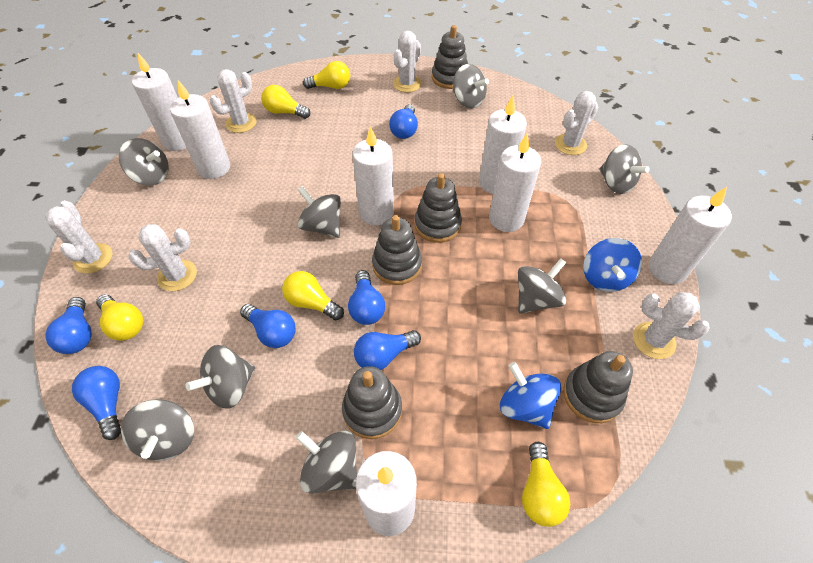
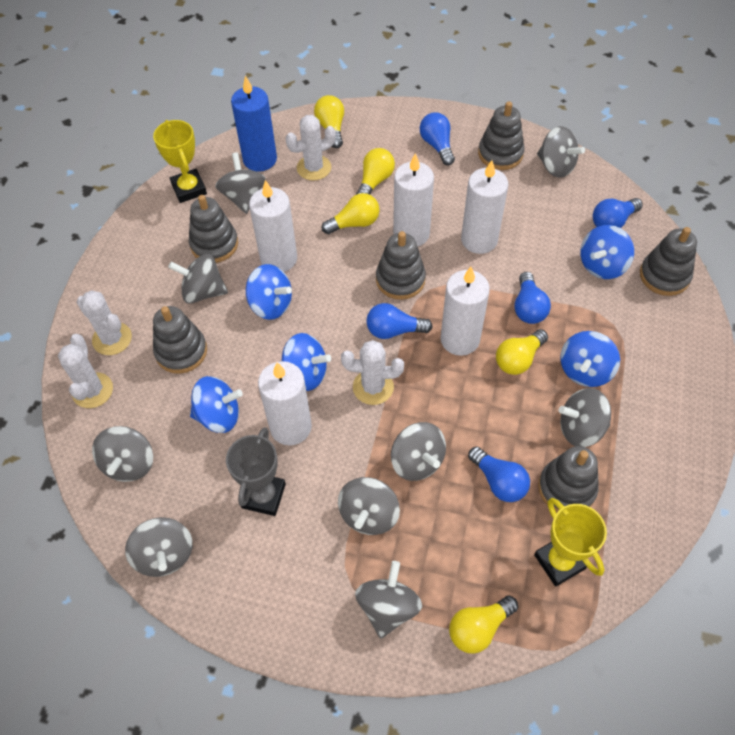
blue candle: 0 -> 1
blue light bulb: 6 -> 5
blue spinning top: 2 -> 5
grey spinning top: 8 -> 9
grey stacking toy: 5 -> 6
grey trophy: 0 -> 1
white cactus: 6 -> 4
white candle: 7 -> 5
yellow trophy: 0 -> 2

